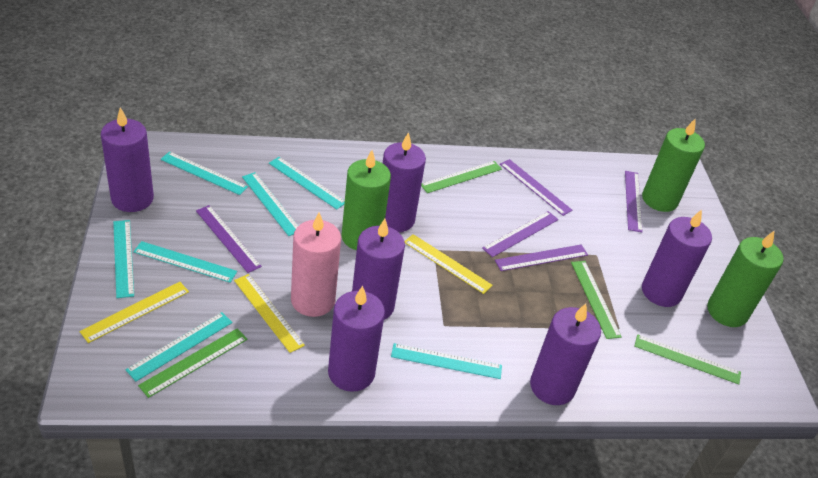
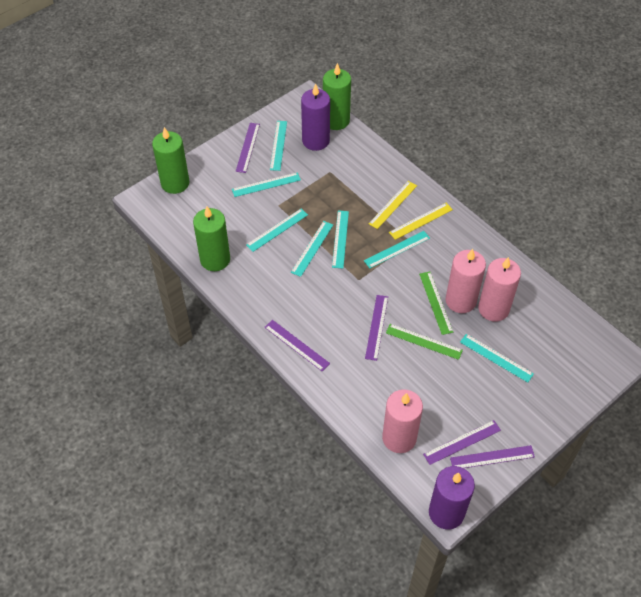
green ruler: 4 -> 2
pink candle: 1 -> 3
purple candle: 6 -> 2
yellow ruler: 3 -> 2

